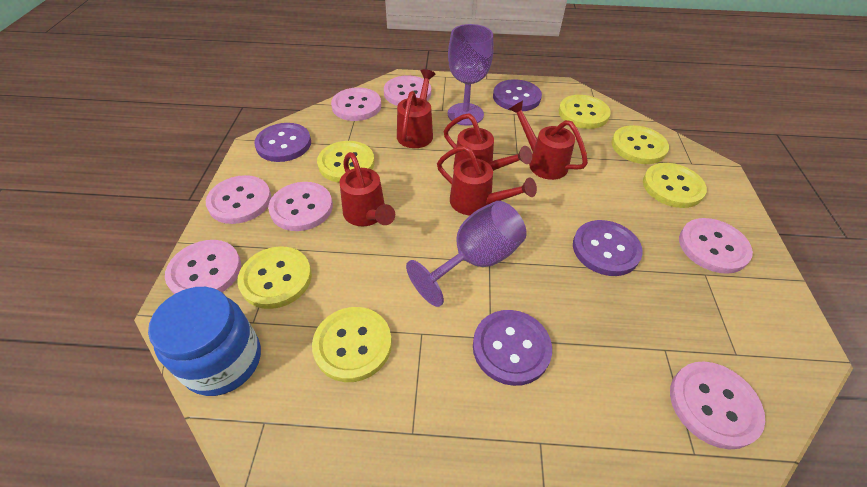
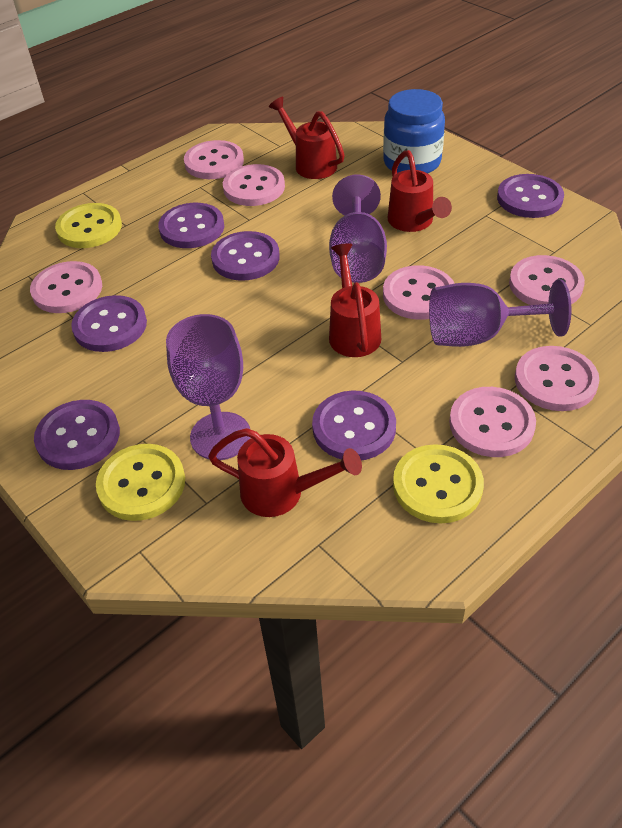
purple button: 4 -> 6
purple goblet: 2 -> 3
red watering can: 5 -> 4
yellow button: 6 -> 3

